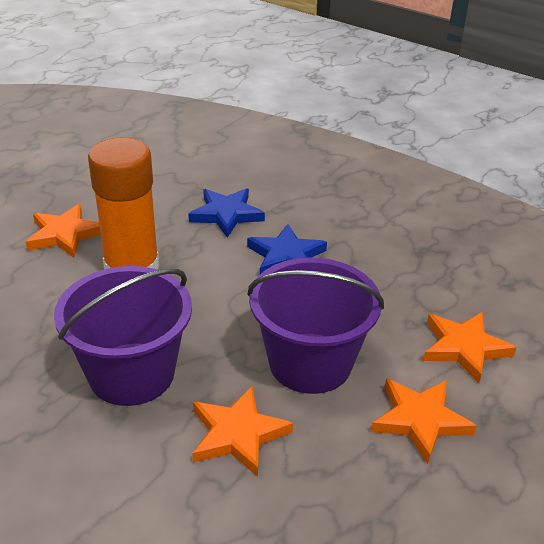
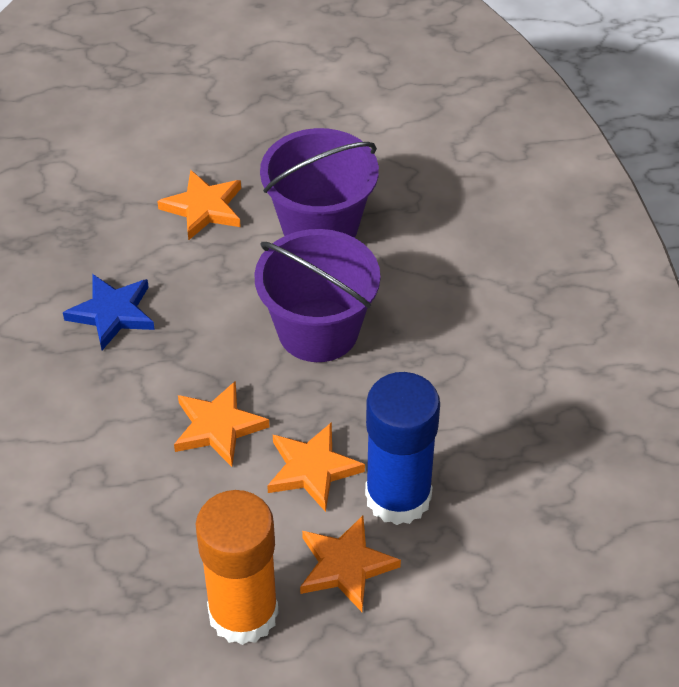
blue glue stick: 0 -> 1
blue star: 2 -> 1

